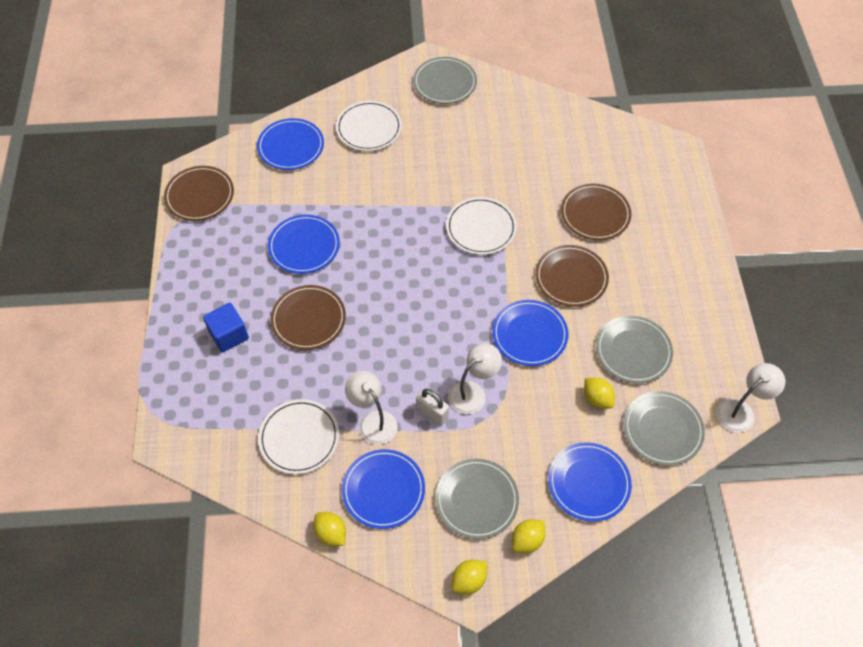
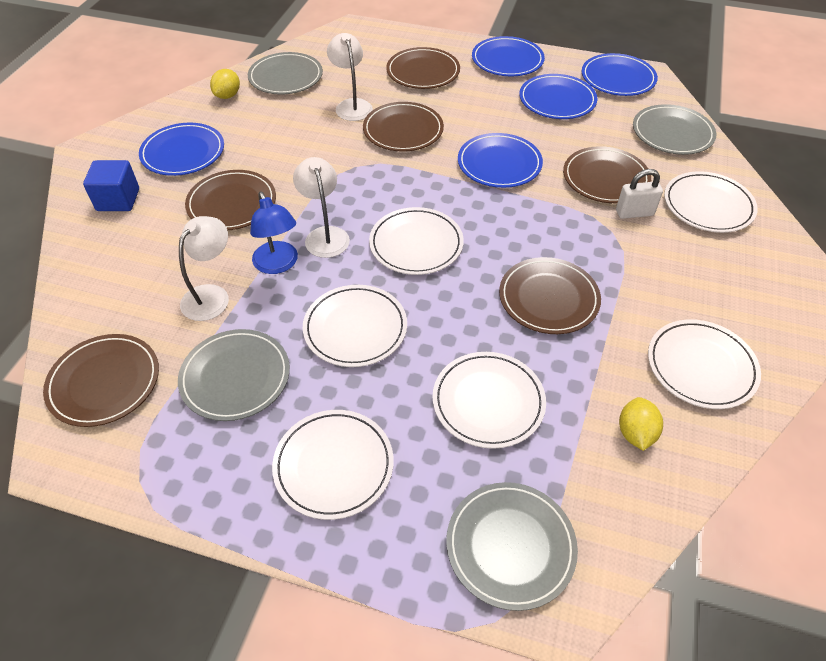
blue lamp: 0 -> 1
brown plate: 4 -> 6
white plate: 3 -> 6
yellow lemon: 4 -> 2

